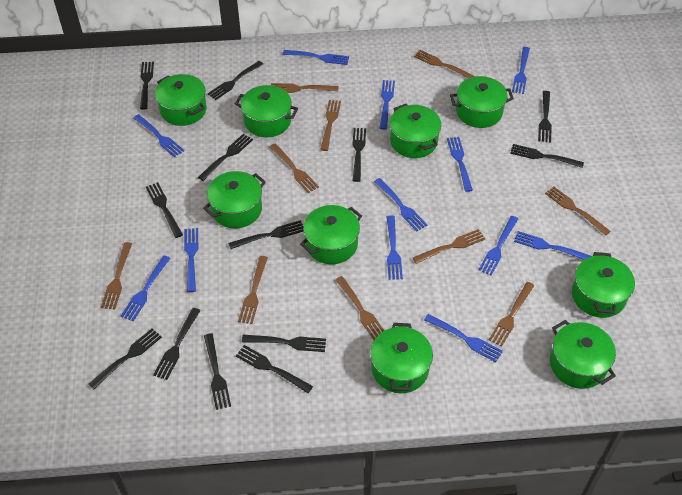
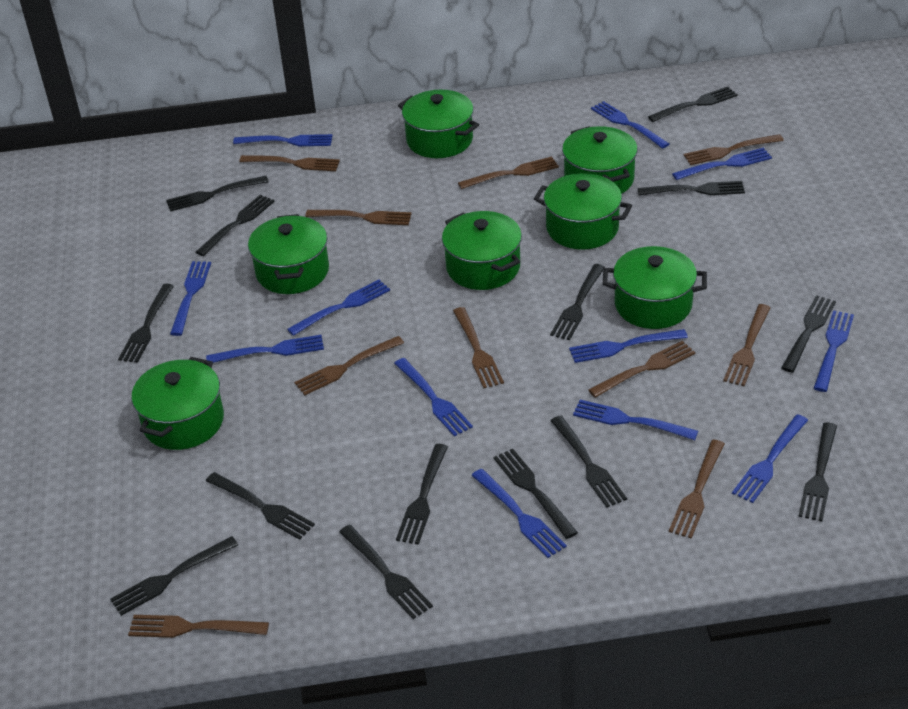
black fork: 13 -> 14
green pot: 9 -> 7

